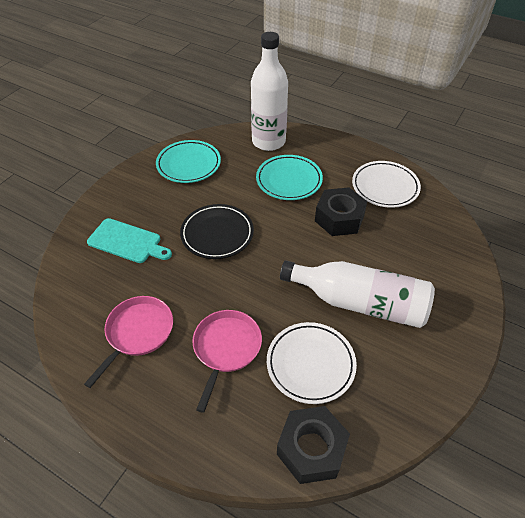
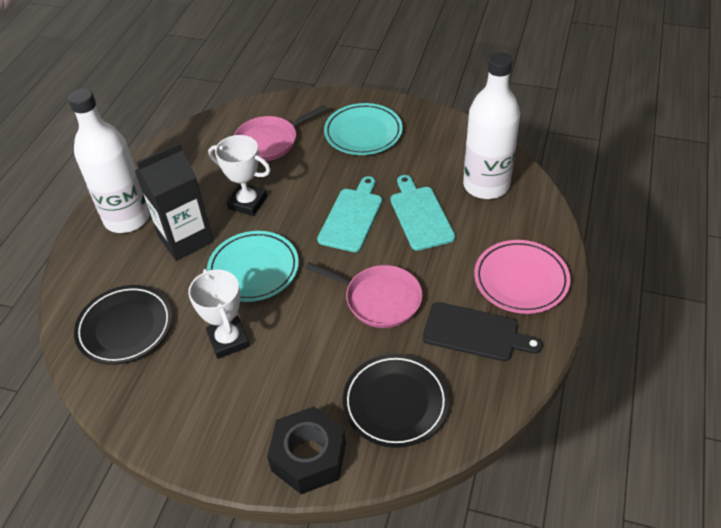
black carton: 0 -> 1
black cutting board: 0 -> 1
black nut: 2 -> 1
black plate: 1 -> 2
pink plate: 0 -> 1
turquoise cutting board: 1 -> 2
white plate: 2 -> 0
white trophy: 0 -> 2

